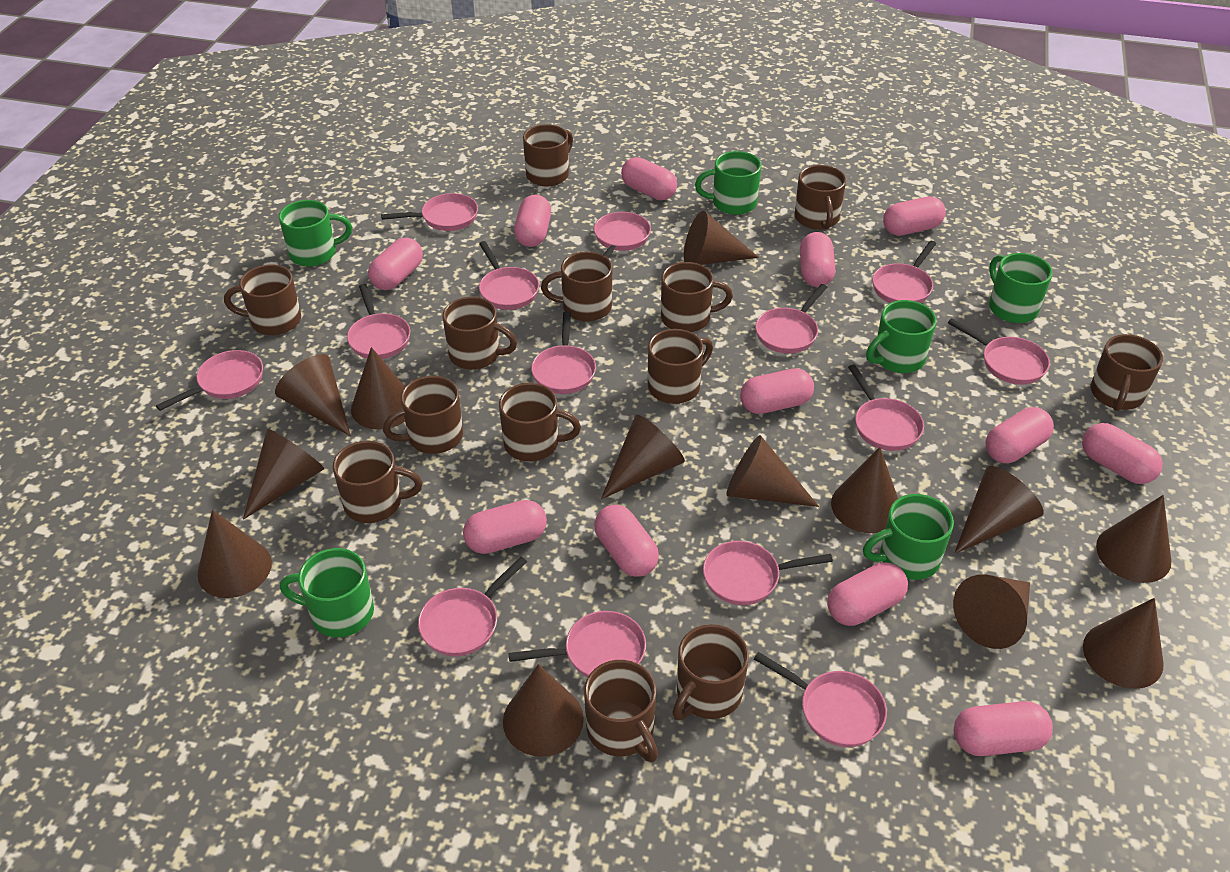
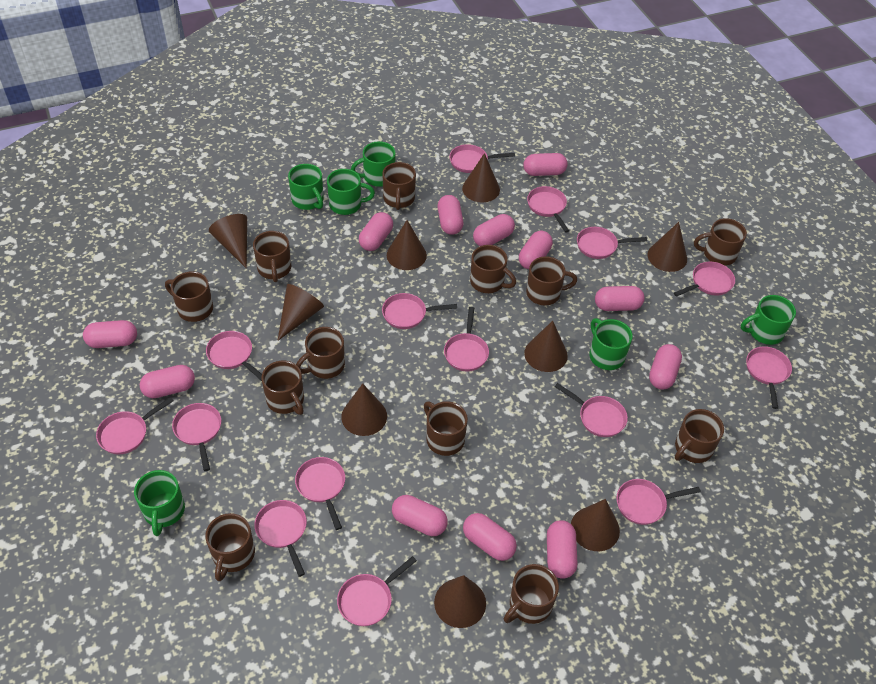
brown cone: 13 -> 9
brown mug: 13 -> 12
pink pan: 14 -> 15

